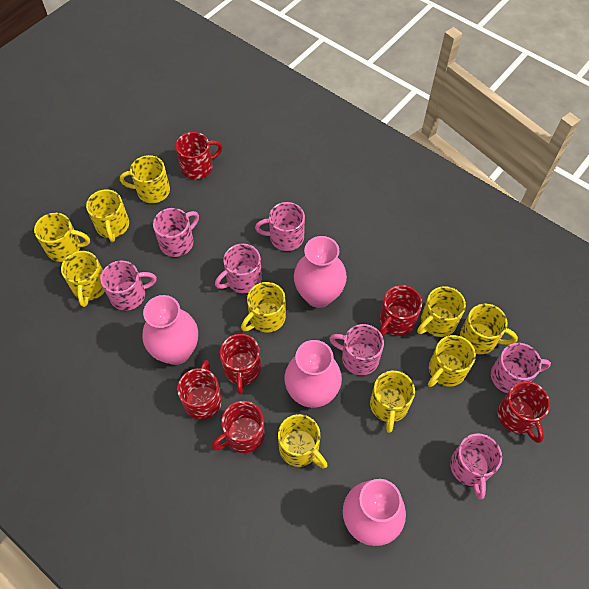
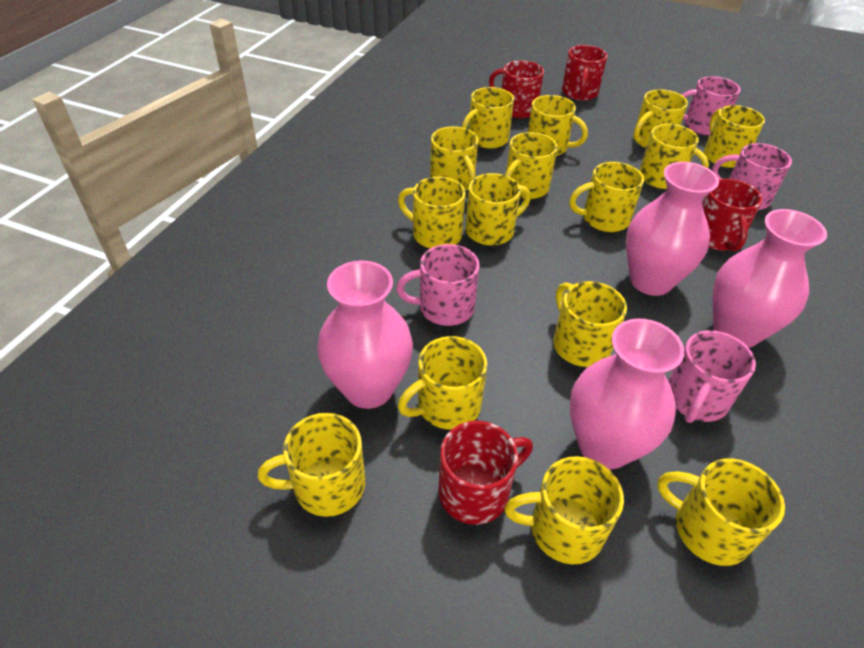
pink mug: 7 -> 4
red mug: 6 -> 4
yellow mug: 10 -> 15

